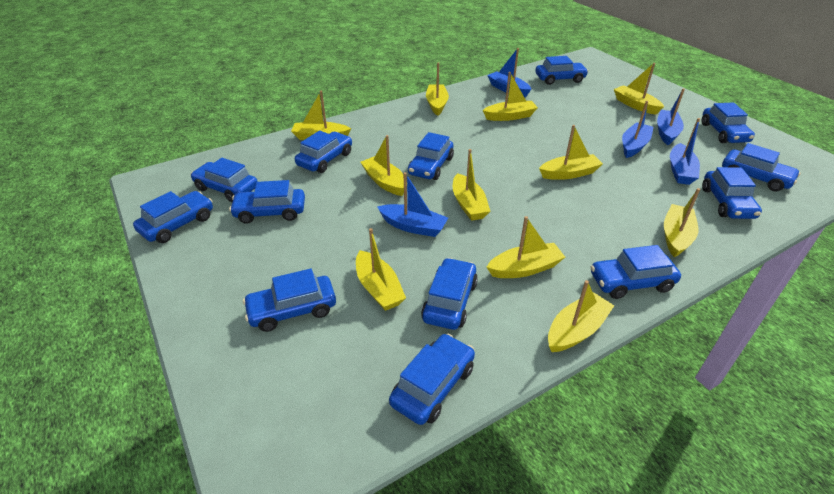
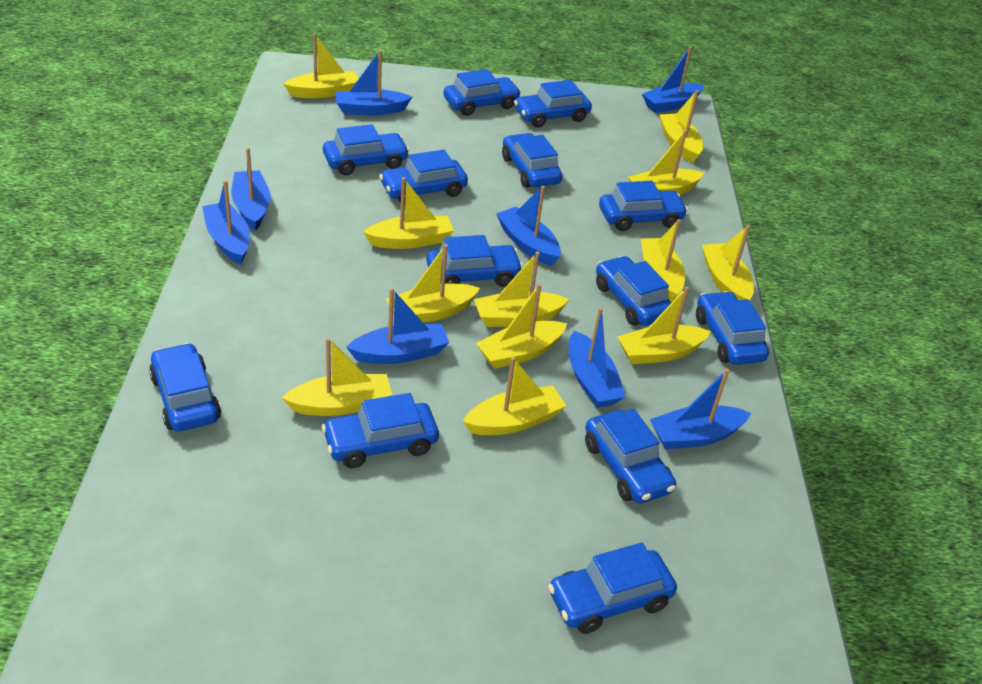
blue boat: 5 -> 8
yellow boat: 11 -> 12

